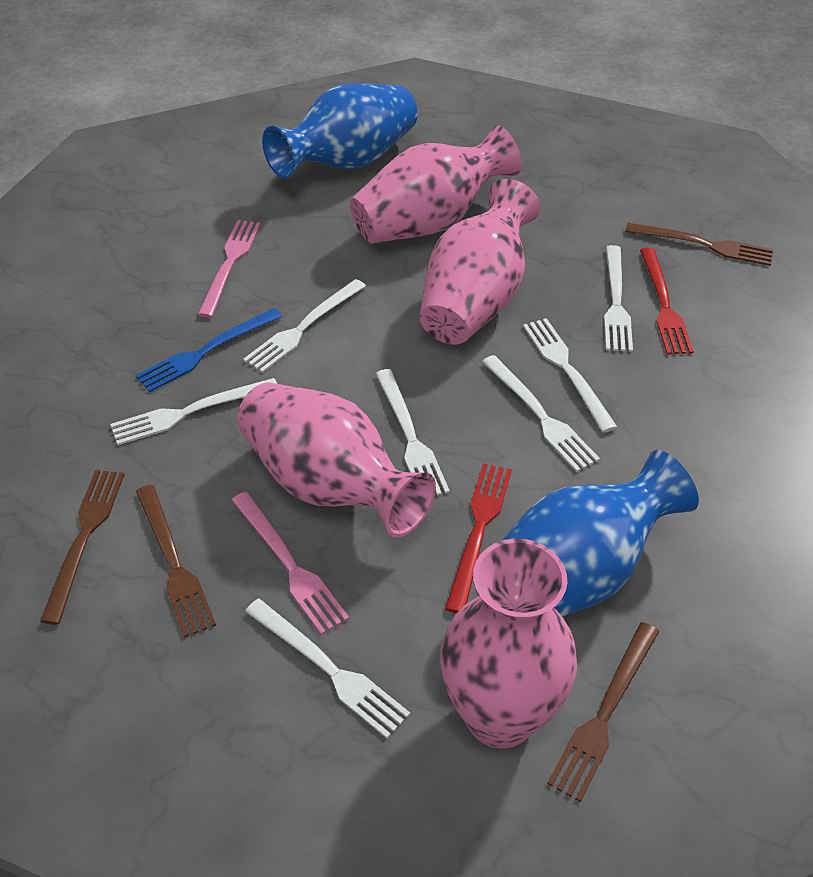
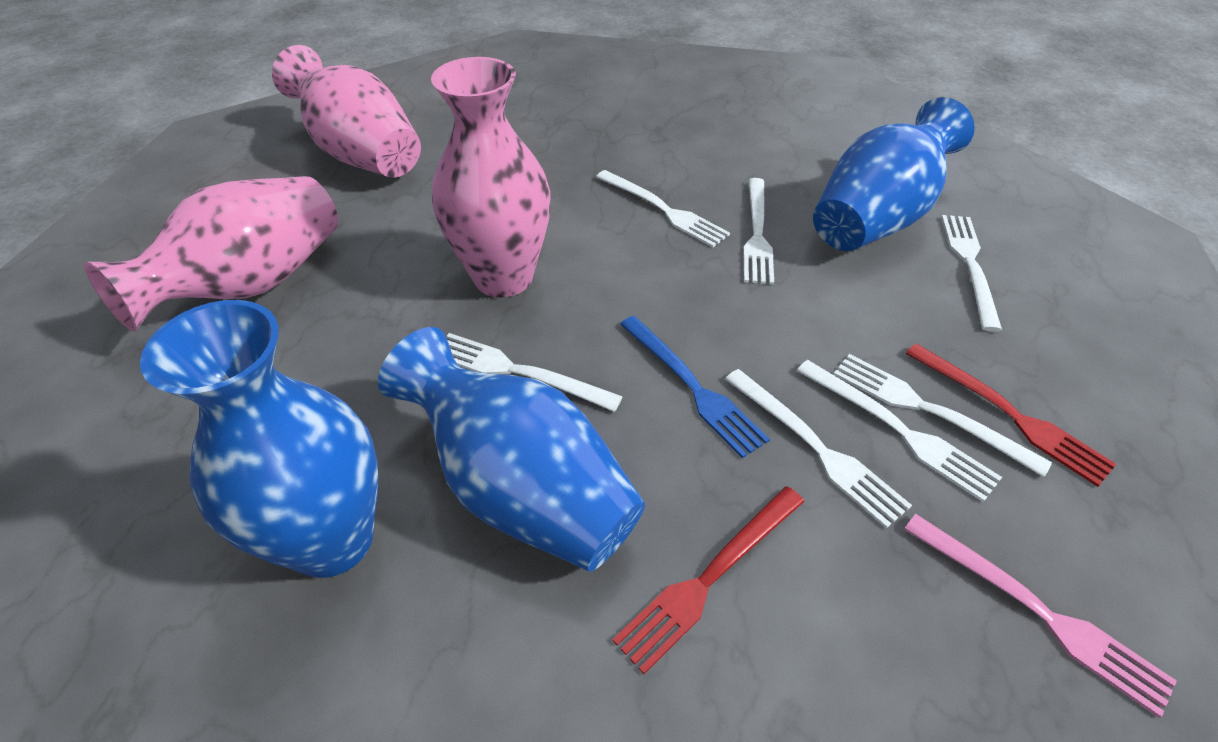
blue vase: 2 -> 3
brown fork: 4 -> 0
pink fork: 2 -> 1
pink vase: 4 -> 3

